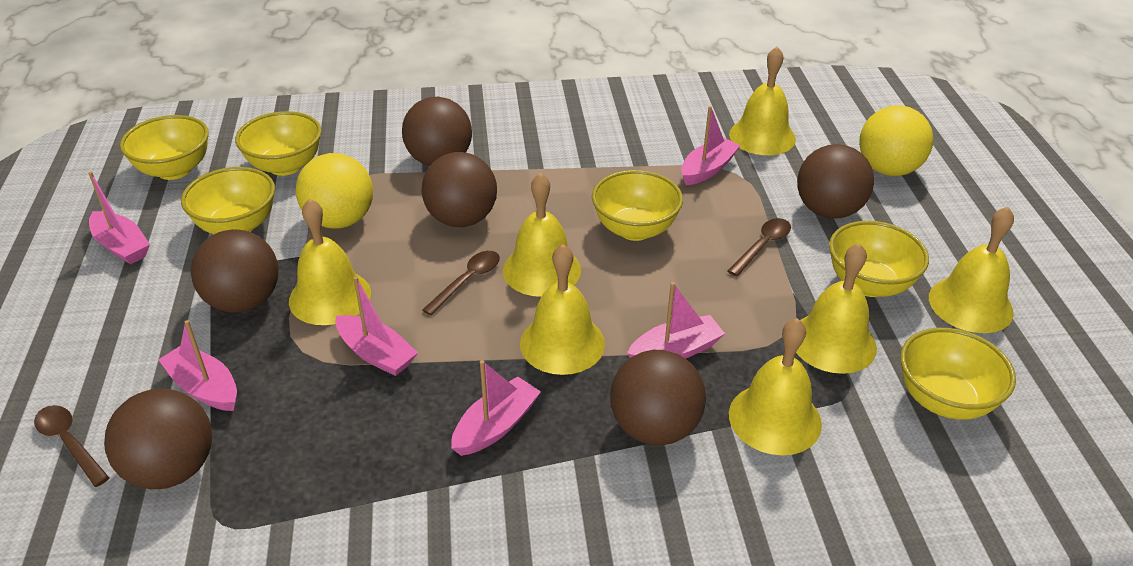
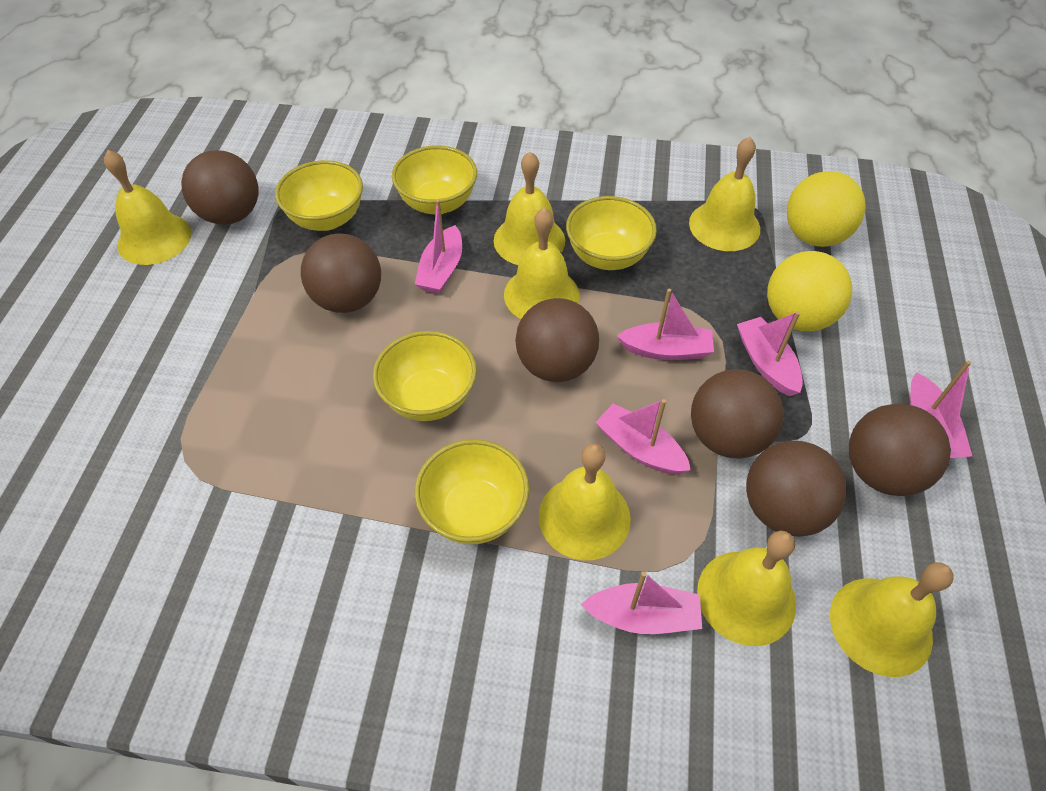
brown spoon: 3 -> 0
yellow bowl: 6 -> 5

